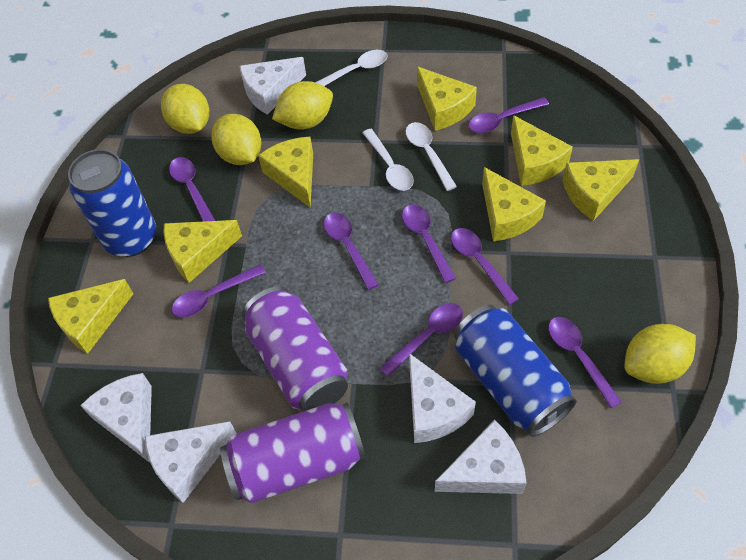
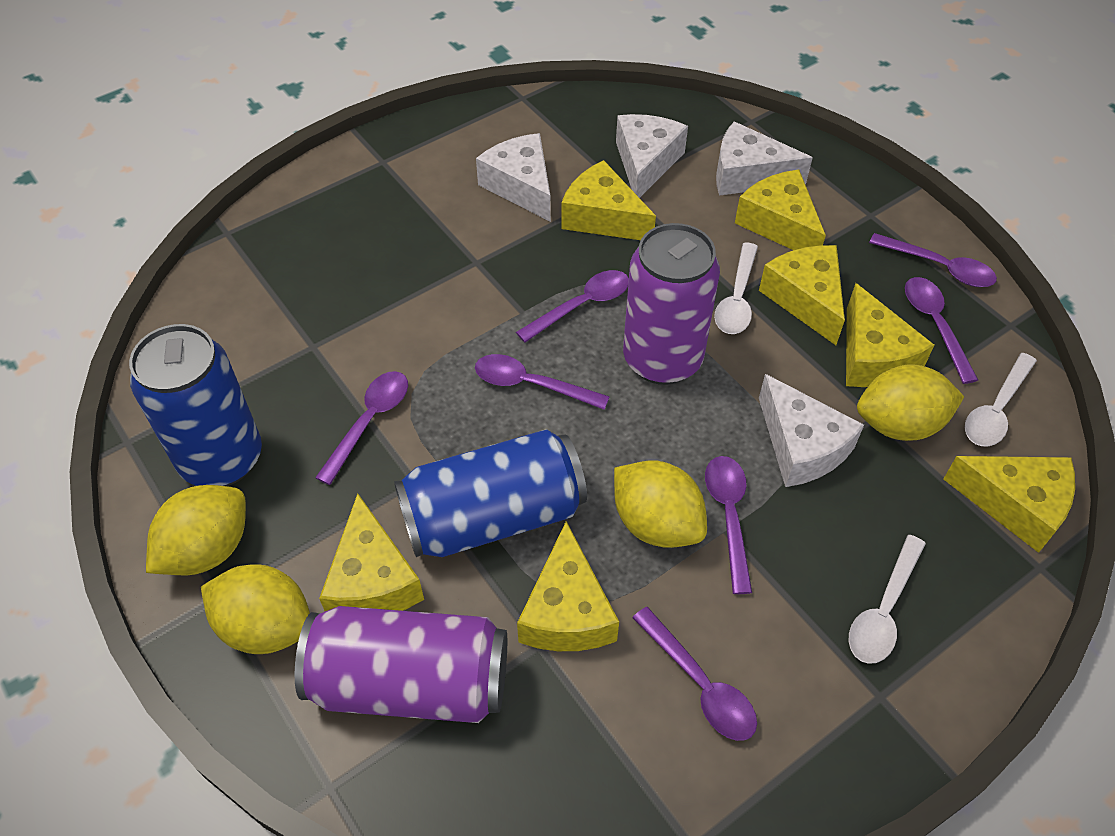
purple spoon: 8 -> 7
white cheese: 5 -> 4

